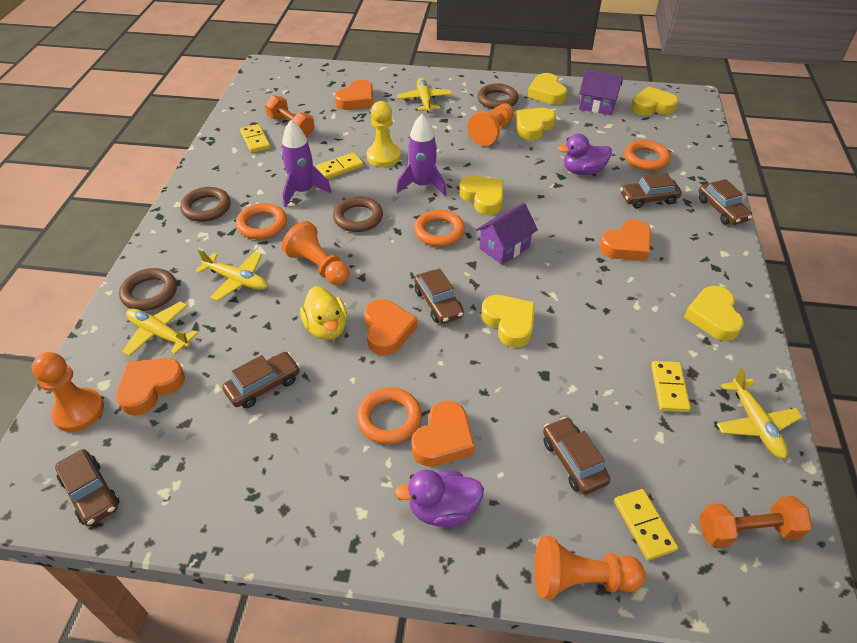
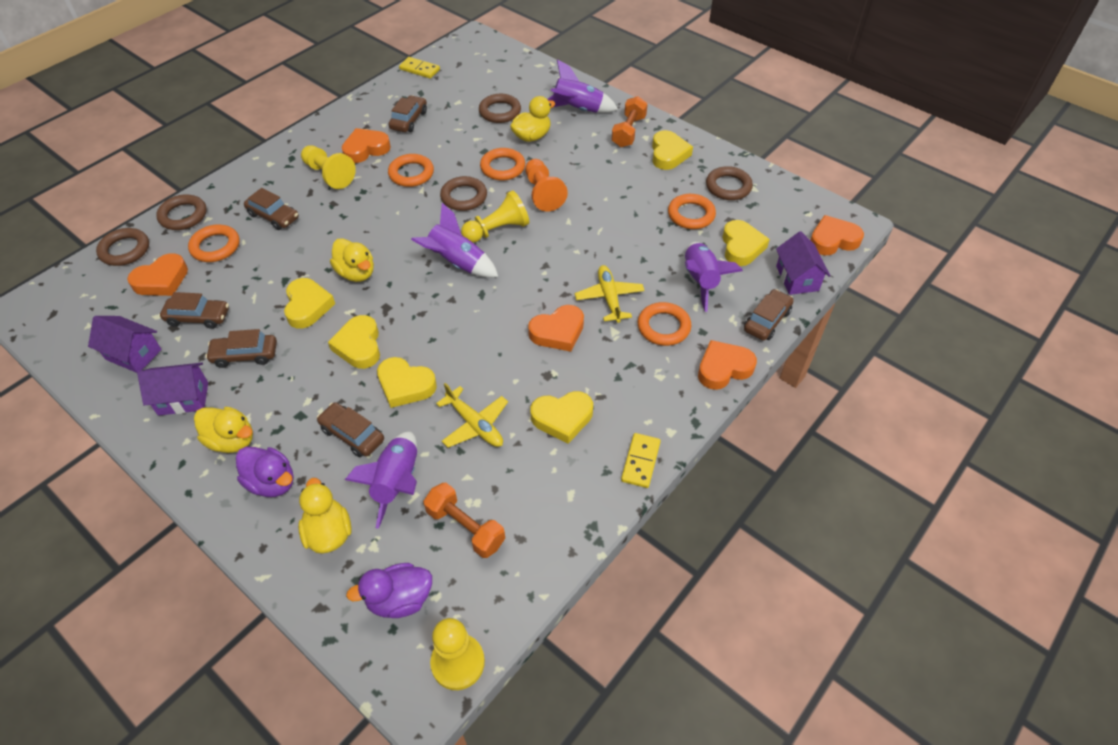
brown ring: 4 -> 5
orange pawn: 4 -> 1
orange ring: 4 -> 5
purple house: 2 -> 3
purple rocket: 2 -> 4
yellow domino: 4 -> 2
yellow duck: 1 -> 4
yellow pawn: 1 -> 3
yellow plane: 4 -> 2

